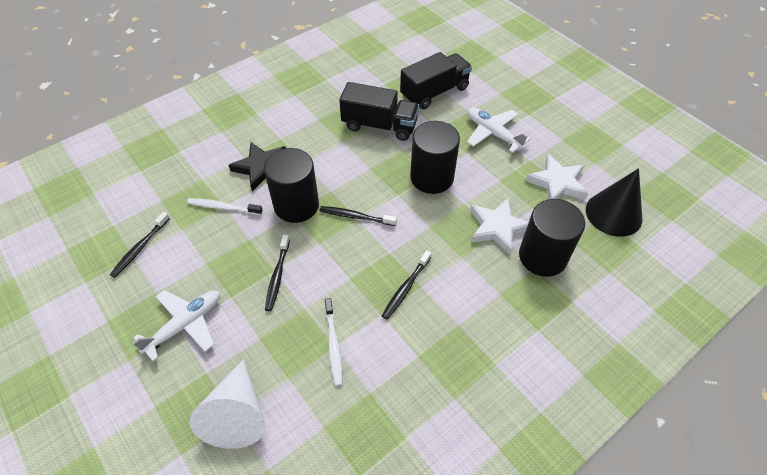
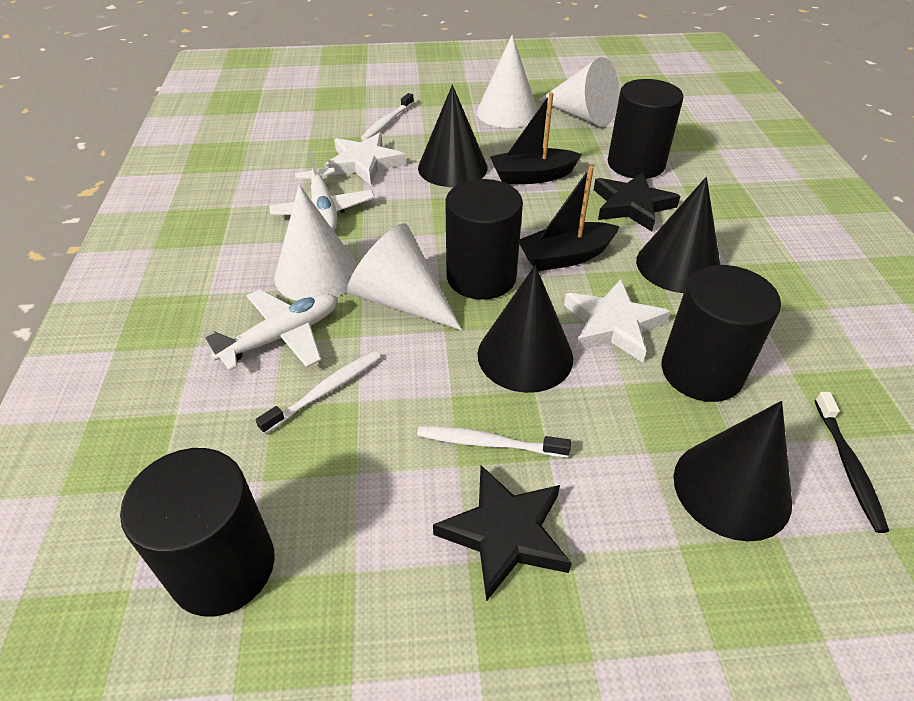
black boat: 0 -> 2
black cone: 1 -> 4
black cylinder: 3 -> 4
black star: 1 -> 2
black toothbrush: 4 -> 1
black truck: 2 -> 0
white cone: 1 -> 4
white toothbrush: 2 -> 3

